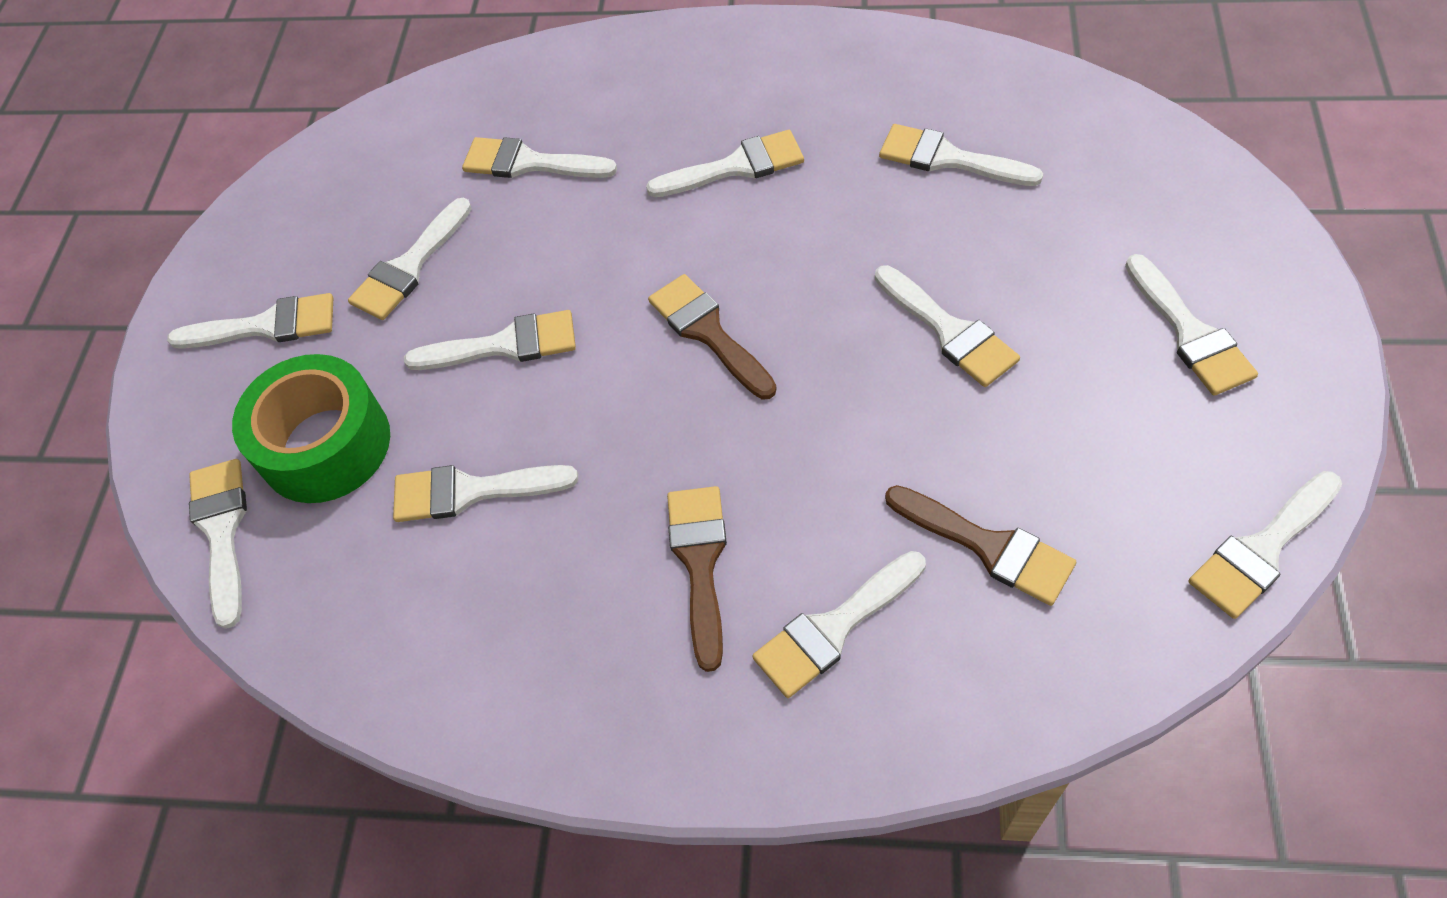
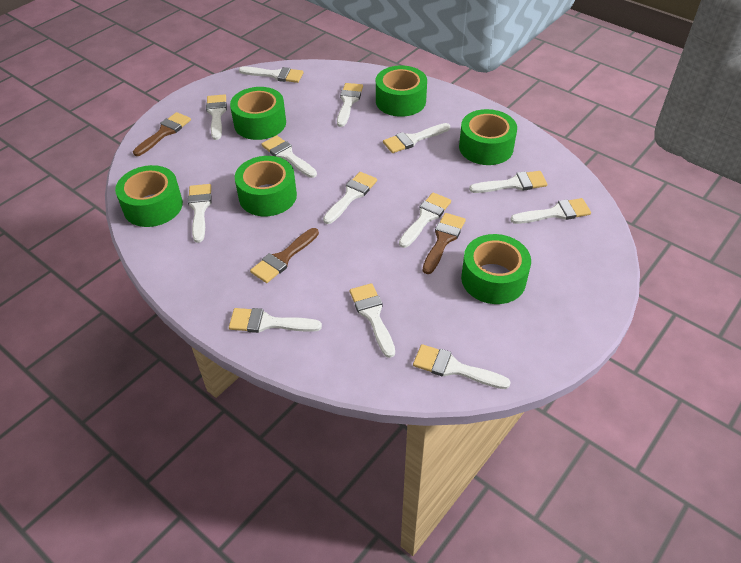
green tape: 1 -> 6
white brush: 12 -> 13

